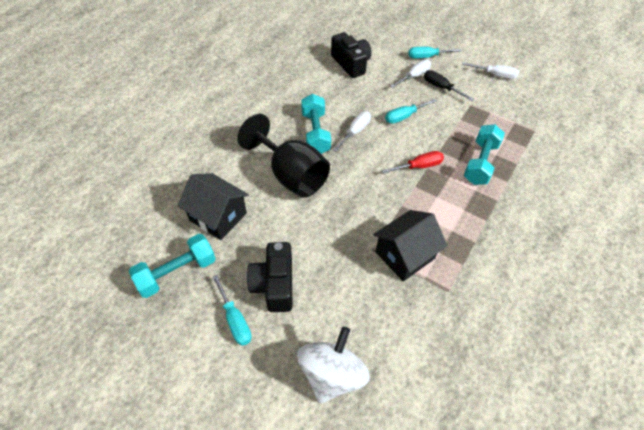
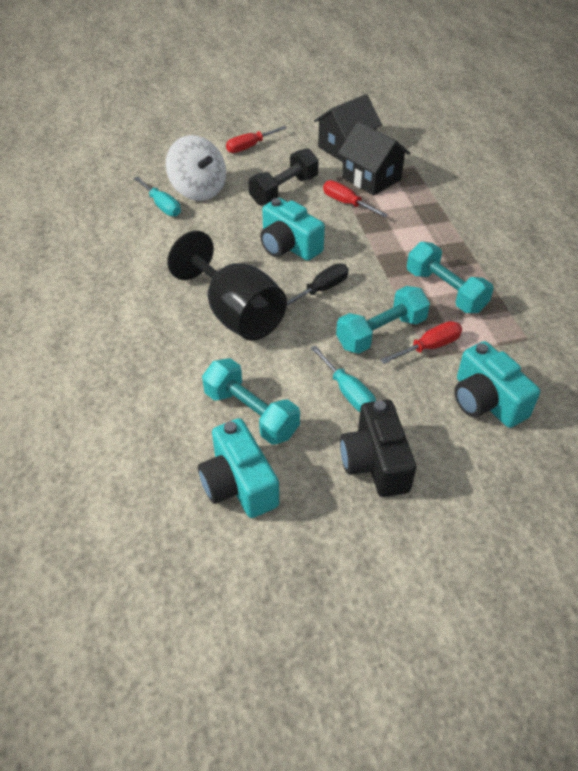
black camera: 2 -> 1
black dumbbell: 0 -> 1
red screwdriver: 1 -> 3
turquoise camera: 0 -> 3
turquoise screwdriver: 3 -> 2
white screwdriver: 3 -> 0

